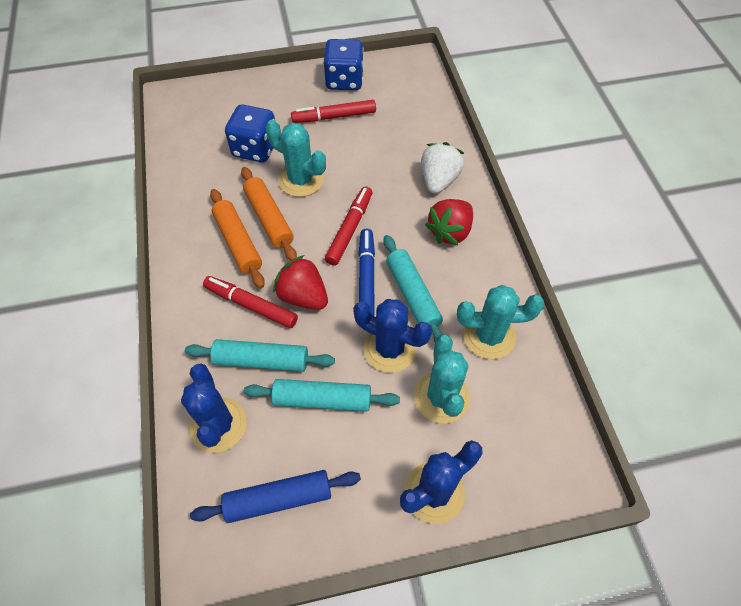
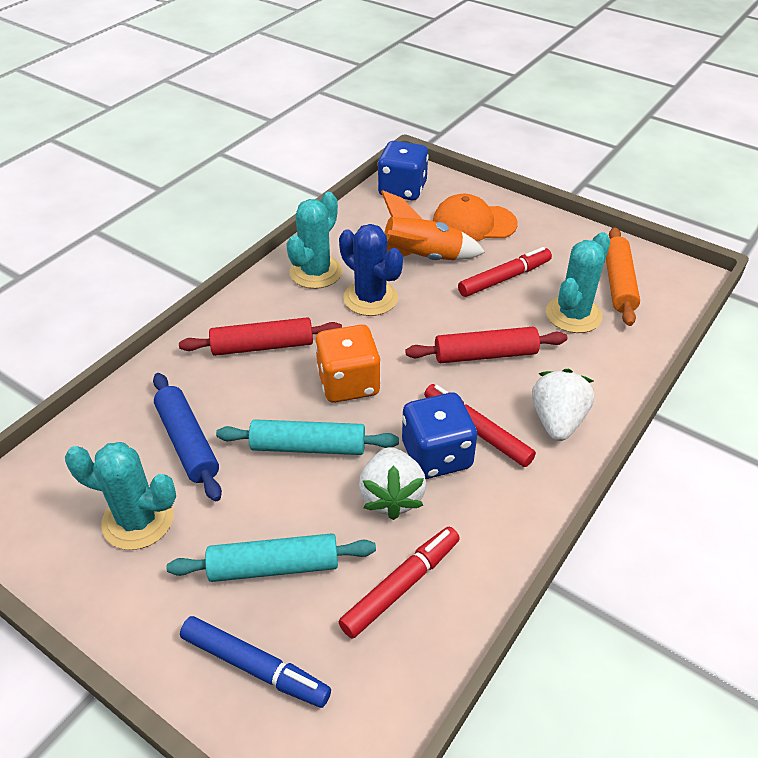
blue cactus: 3 -> 1
orange cap: 0 -> 1
orange dice: 0 -> 1
orange rocket: 0 -> 1
orange rolling pin: 2 -> 1
red rolling pin: 0 -> 2
red strawberry: 2 -> 0
turquoise rolling pin: 3 -> 2
white strawberry: 1 -> 2

